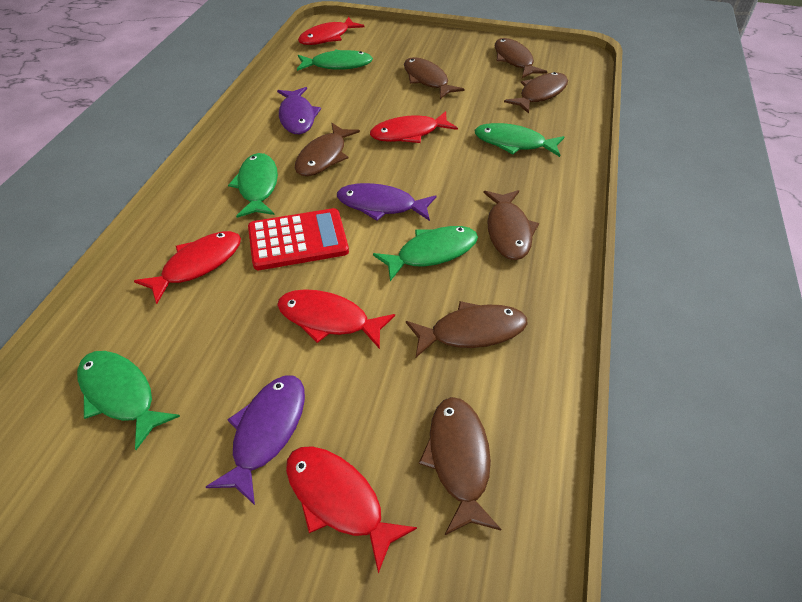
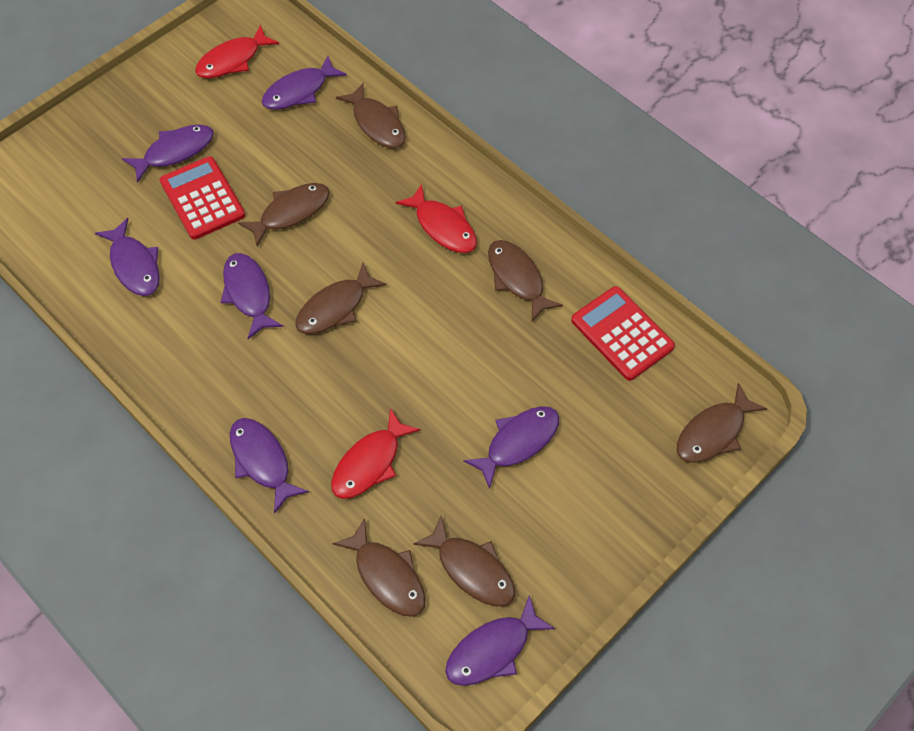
green fish: 5 -> 0
purple fish: 3 -> 7
red calculator: 1 -> 2
red fish: 5 -> 3

